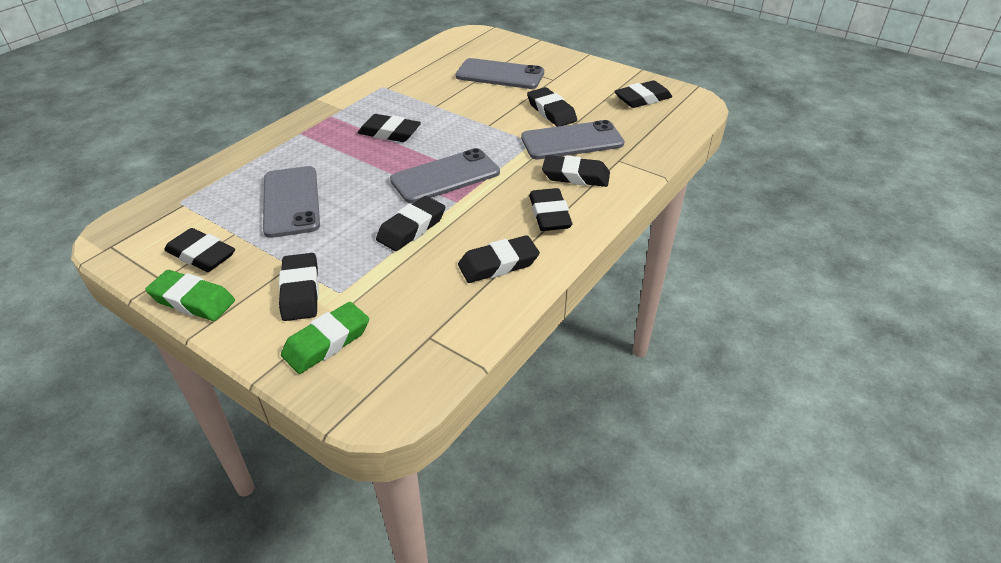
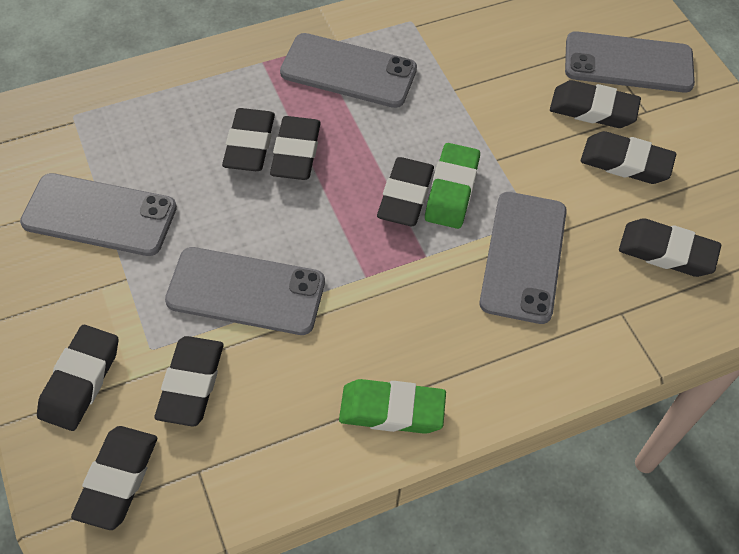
grey phone: 4 -> 5

